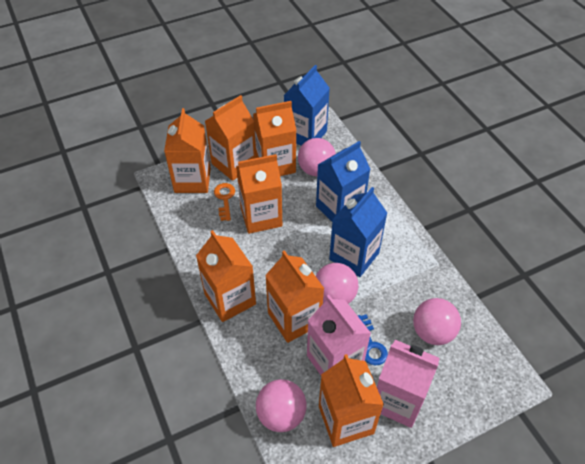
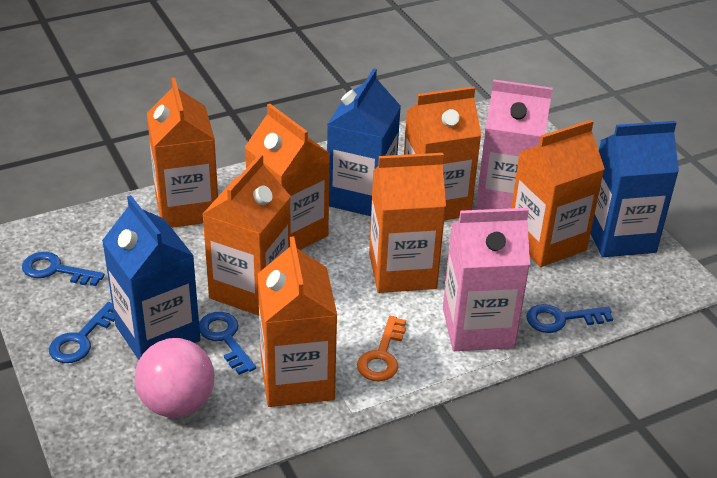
blue key: 1 -> 4
pink ball: 4 -> 1

